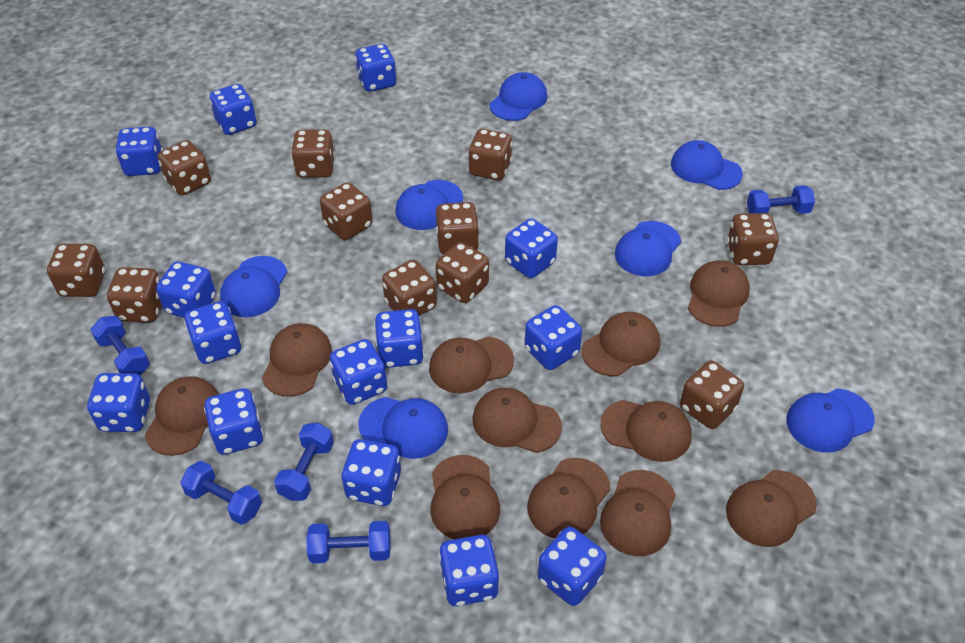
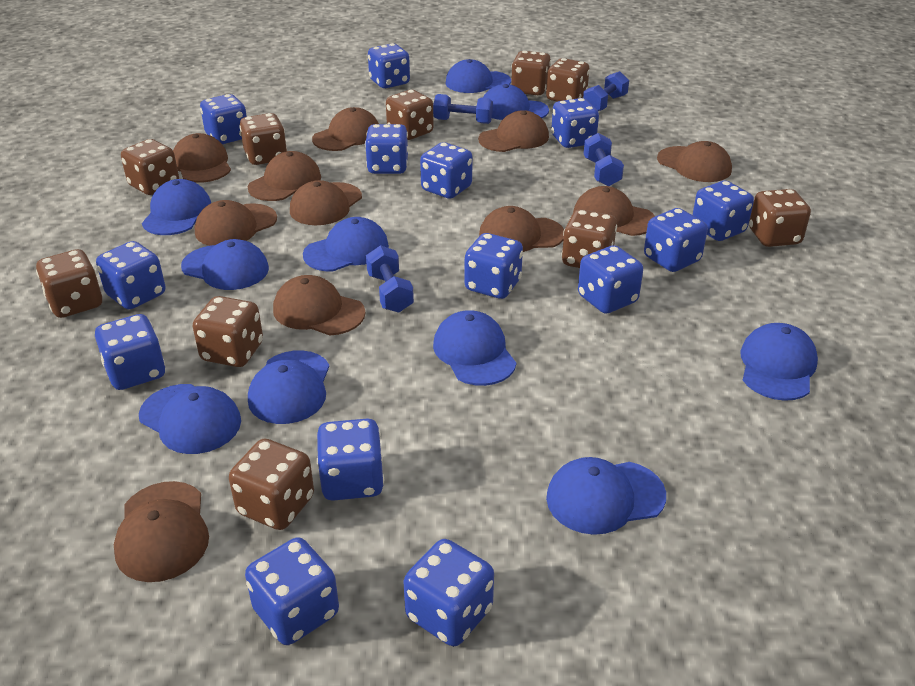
blue cap: 7 -> 10
blue dumbbell: 5 -> 4
brown dice: 11 -> 10

